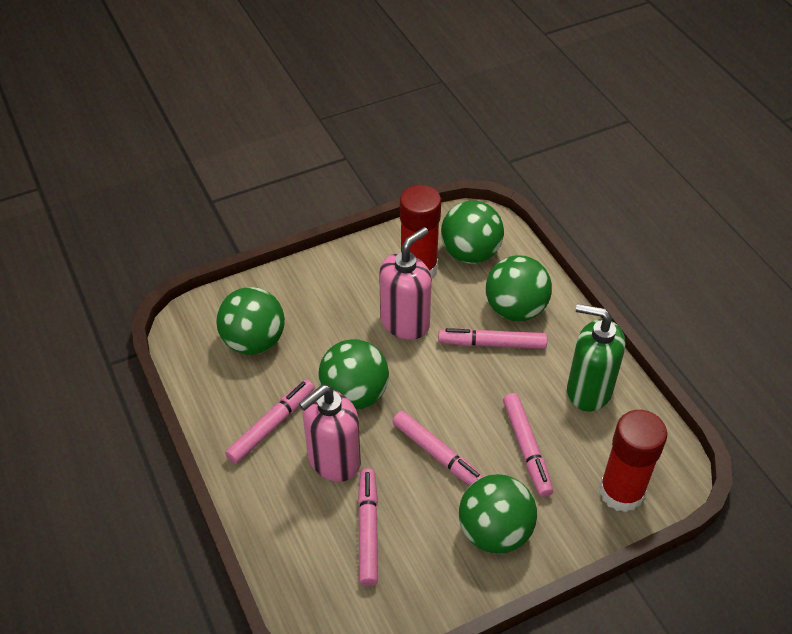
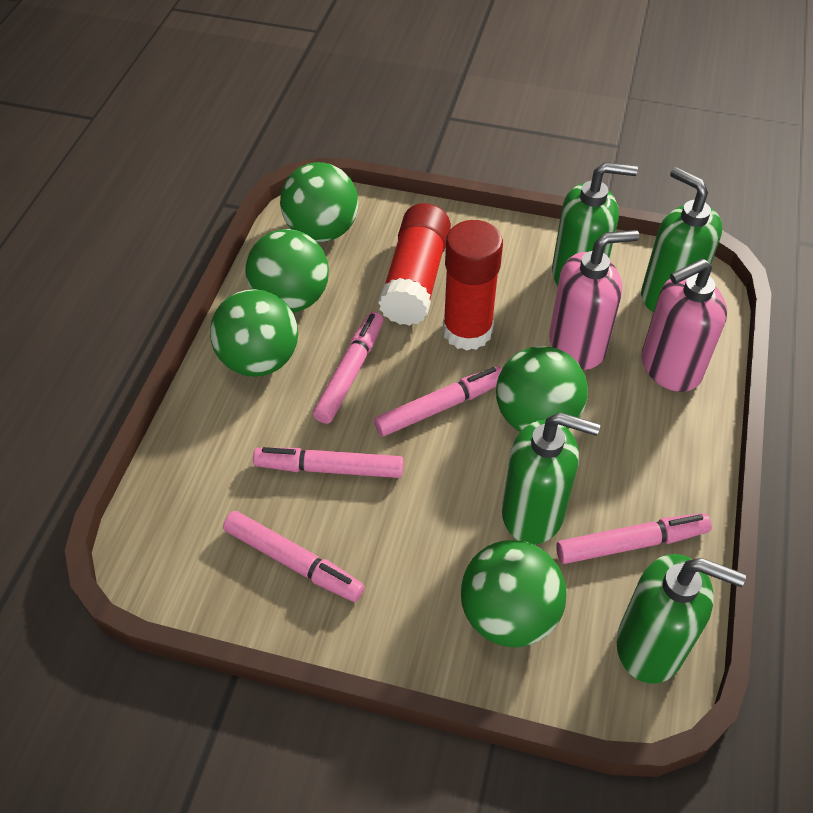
green soap dispenser: 1 -> 4

